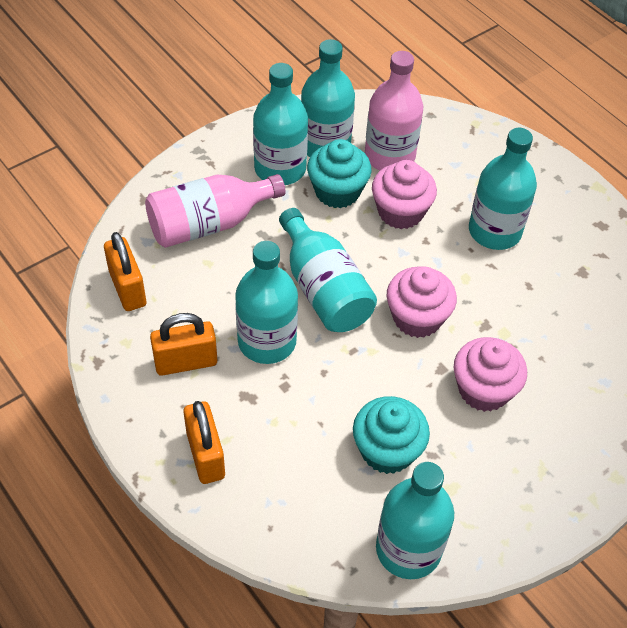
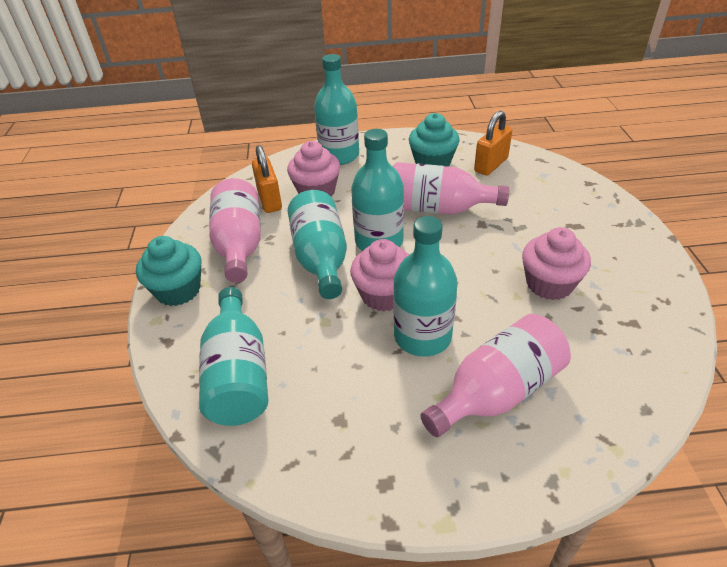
orange padlock: 3 -> 2
pink bottle: 2 -> 3
turquoise bottle: 6 -> 5

